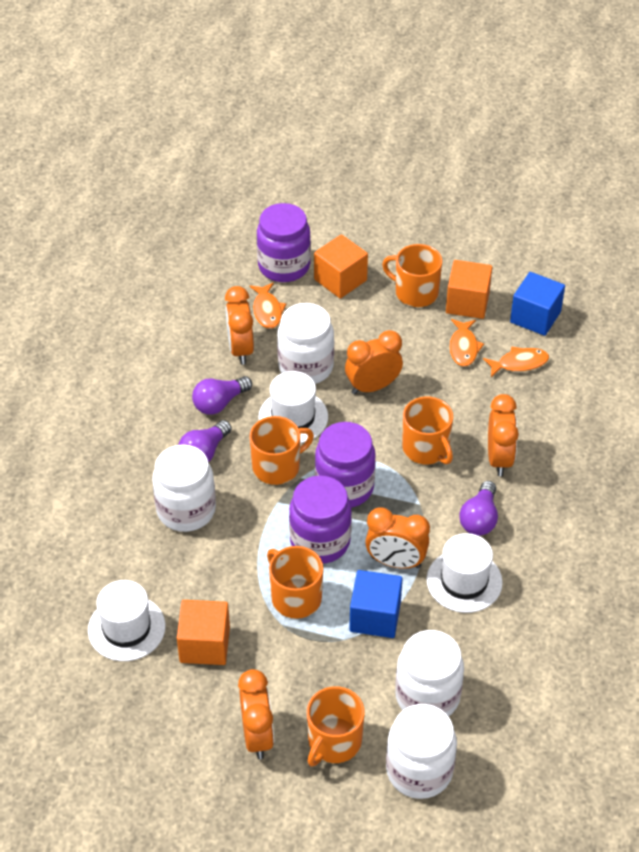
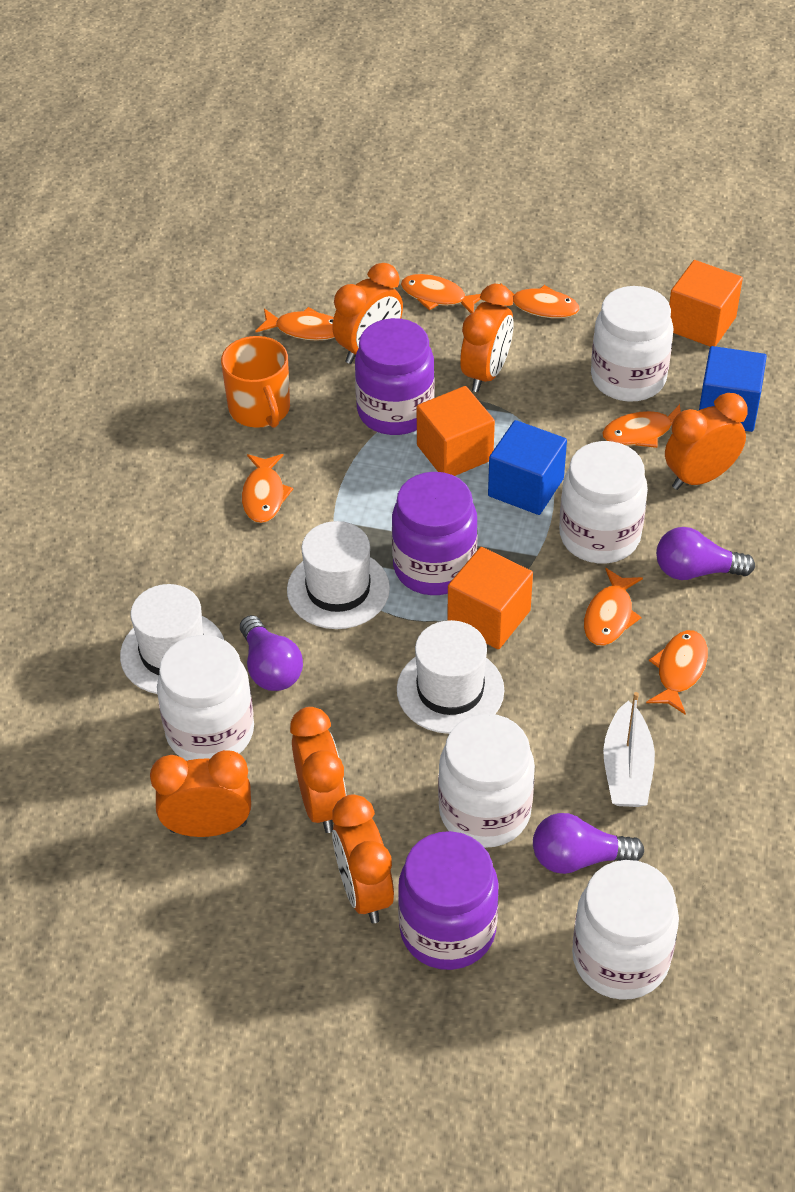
orange clock: 5 -> 6
orange fish: 3 -> 7
orange mug: 5 -> 1
white boat: 0 -> 1
white jar: 4 -> 5

